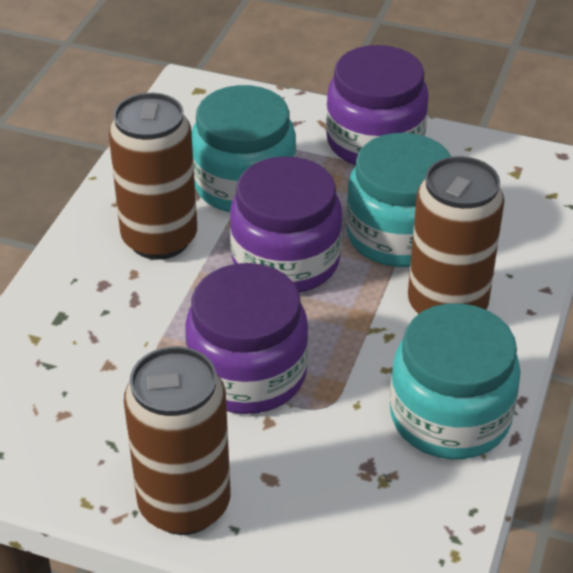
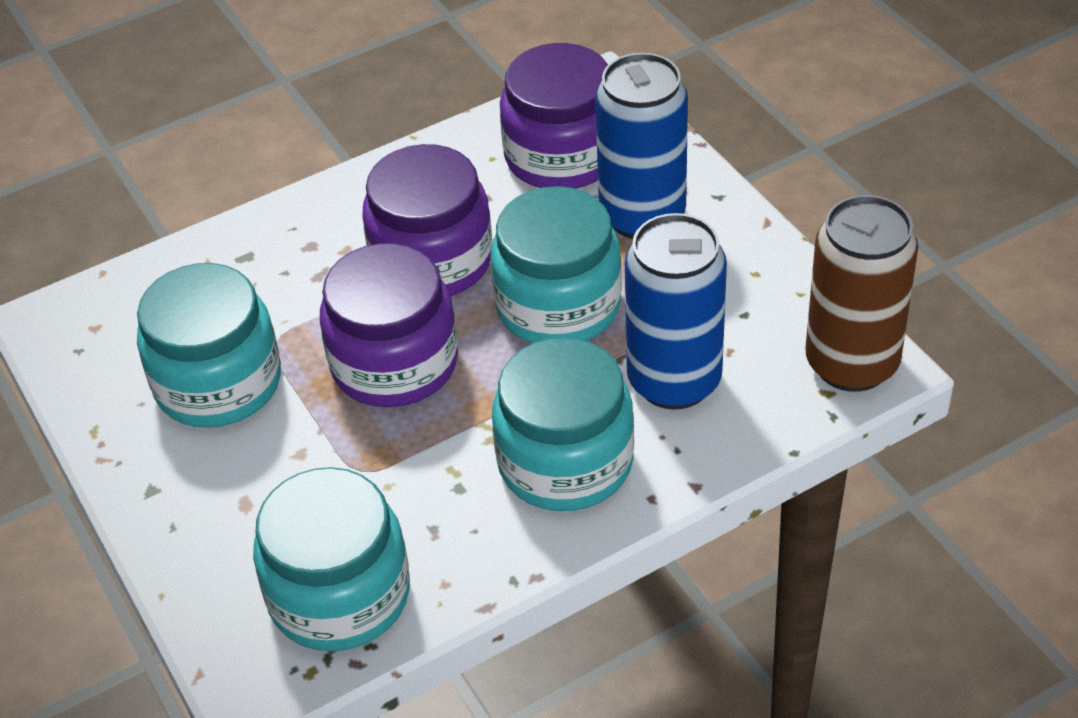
blue can: 0 -> 2
brown can: 3 -> 1
turquoise jar: 3 -> 4

